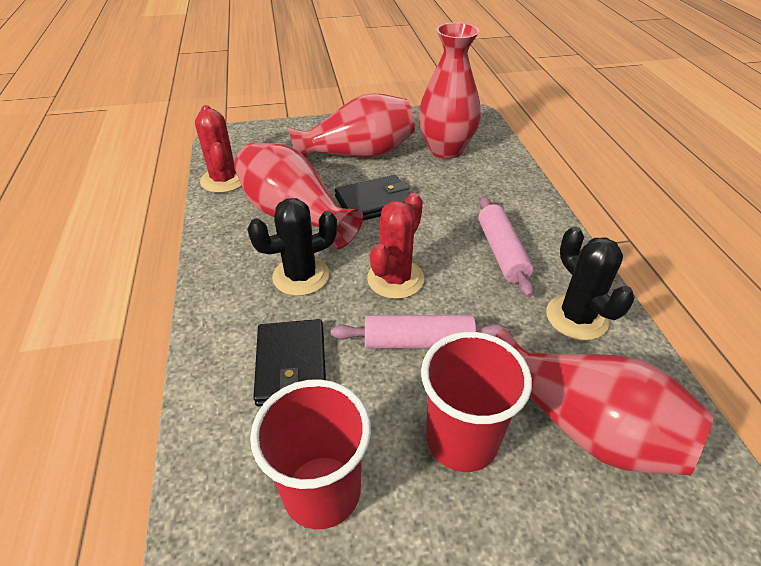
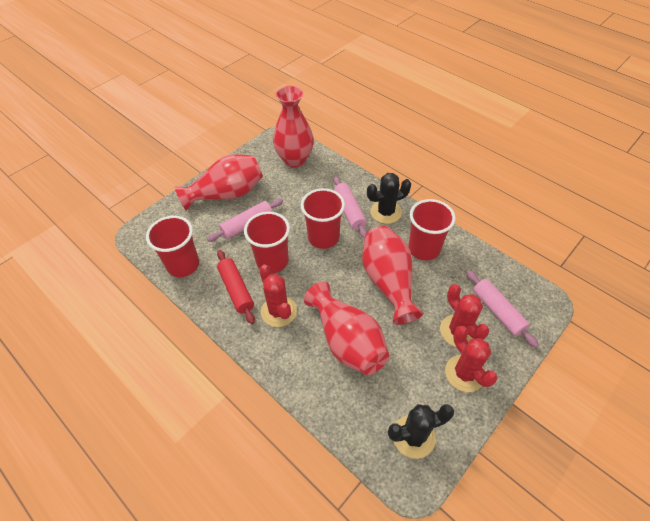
black wallet: 2 -> 0
pink rolling pin: 2 -> 3
red cactus: 2 -> 3
red cup: 2 -> 4
red rolling pin: 0 -> 1

